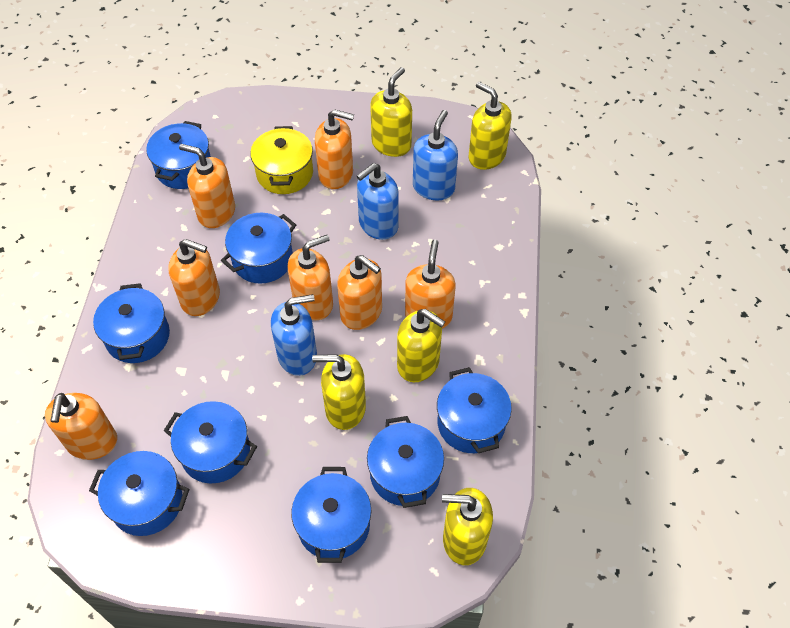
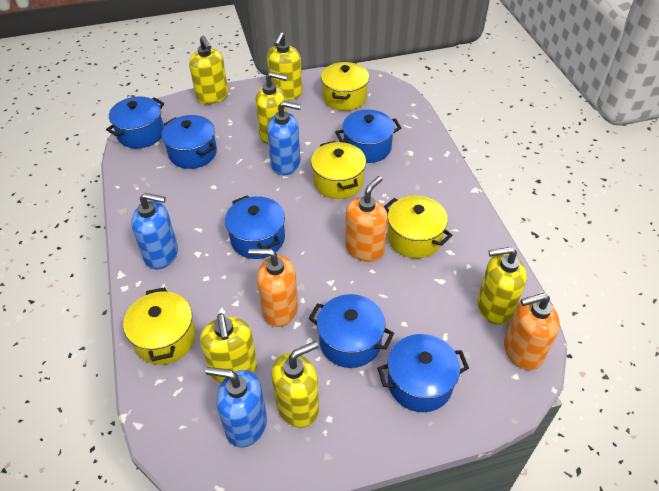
blue pot: 8 -> 6
orange soap dispenser: 7 -> 3
yellow pot: 1 -> 4
yellow soap dispenser: 5 -> 6

